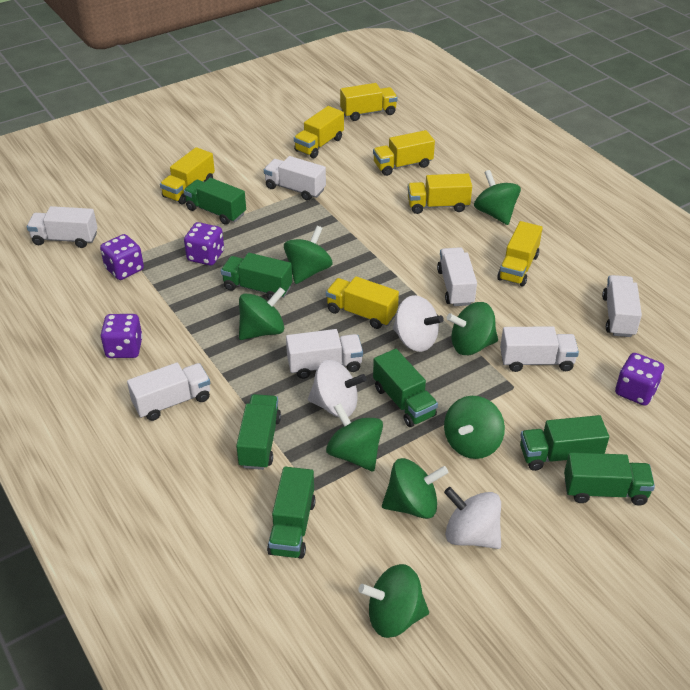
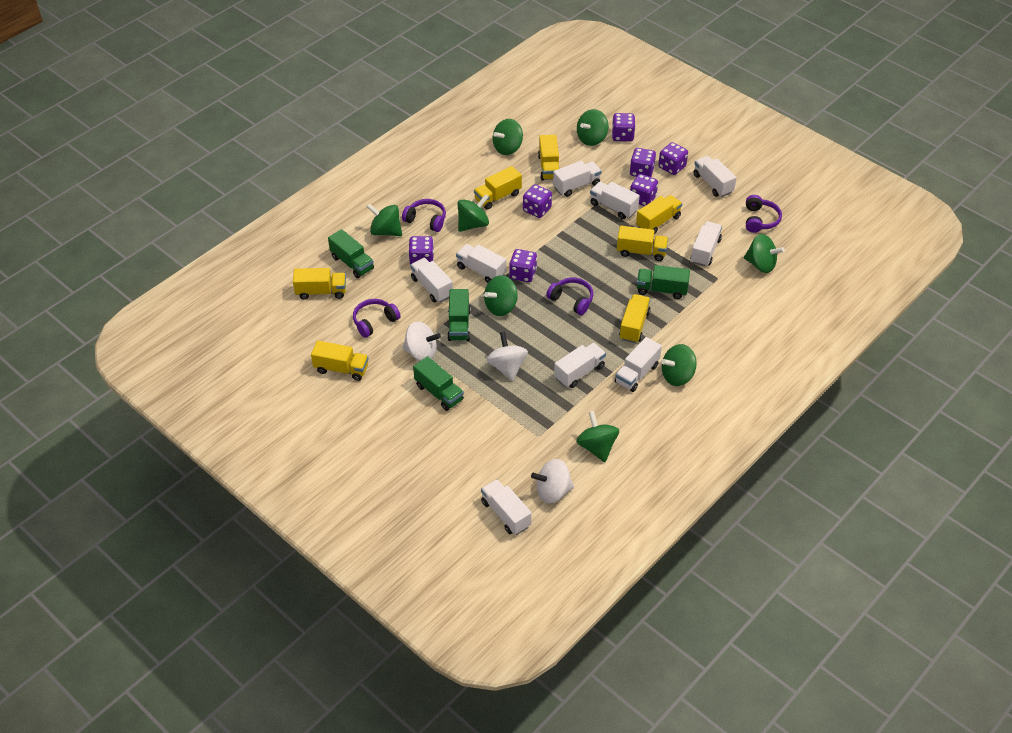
green truck: 7 -> 4
purple dice: 4 -> 7
purple headphones: 0 -> 4
white truck: 7 -> 9

